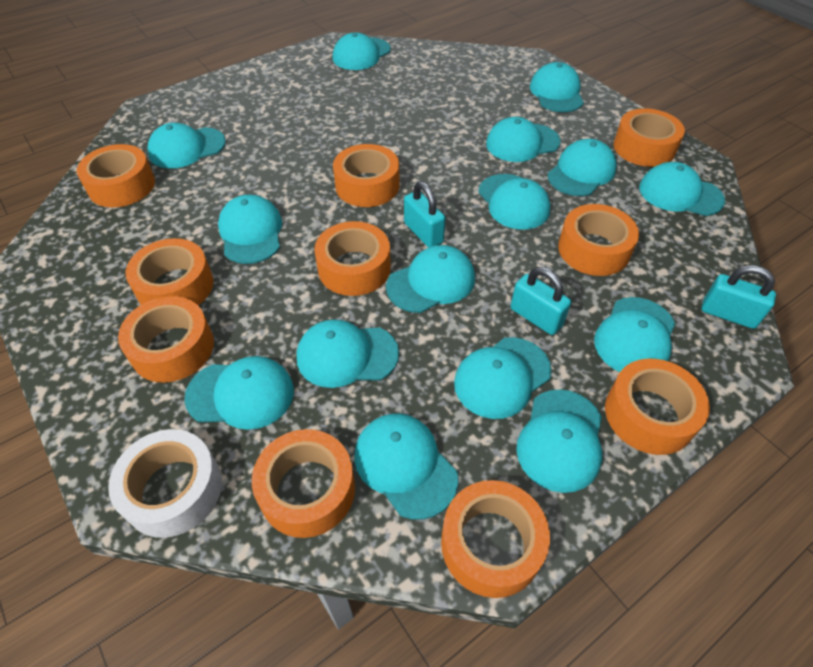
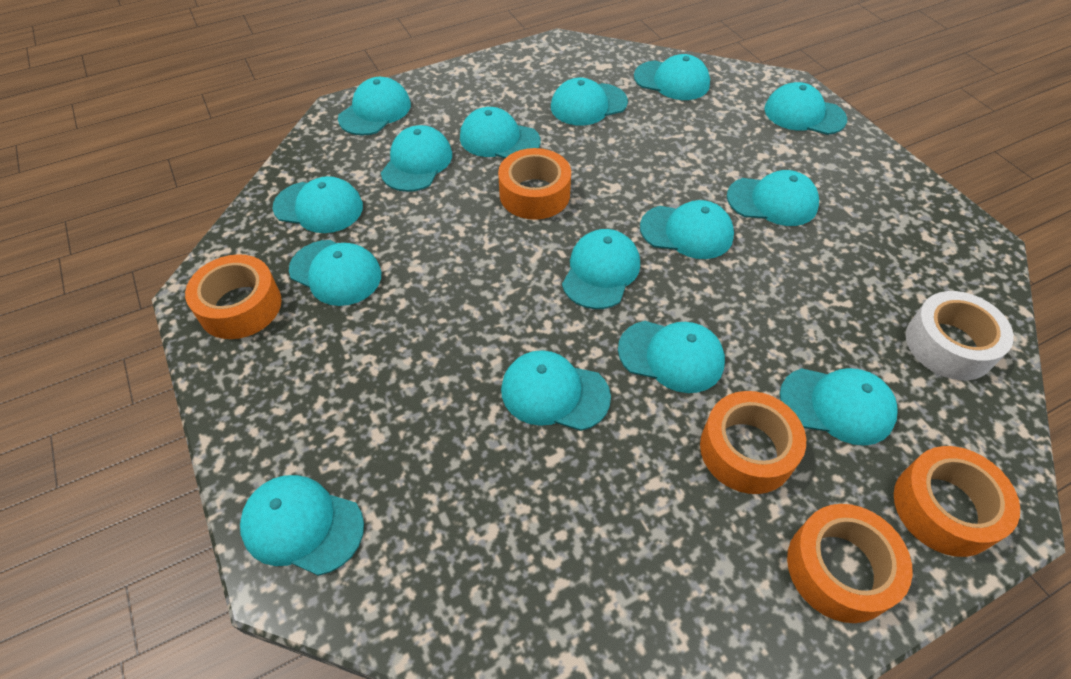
orange tape: 10 -> 5
turquoise padlock: 3 -> 0

